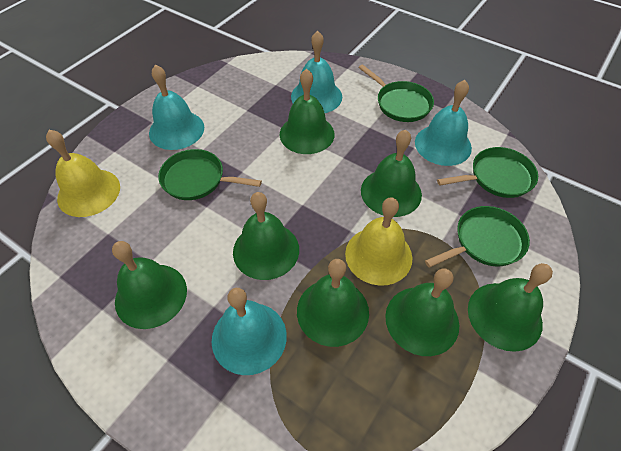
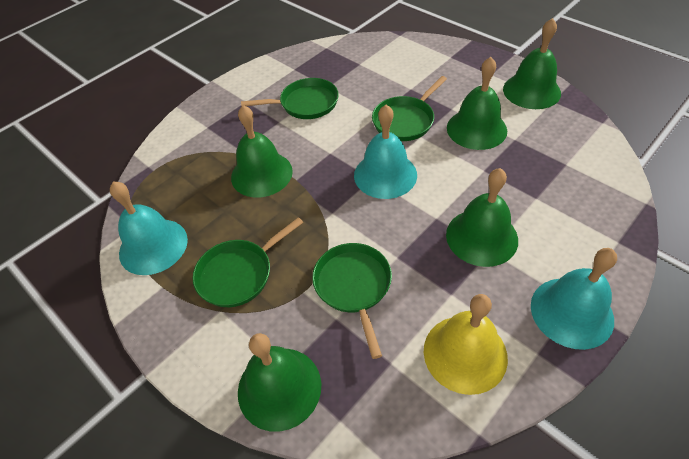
green bell: 7 -> 5
turquoise bell: 4 -> 3
yellow bell: 2 -> 1

